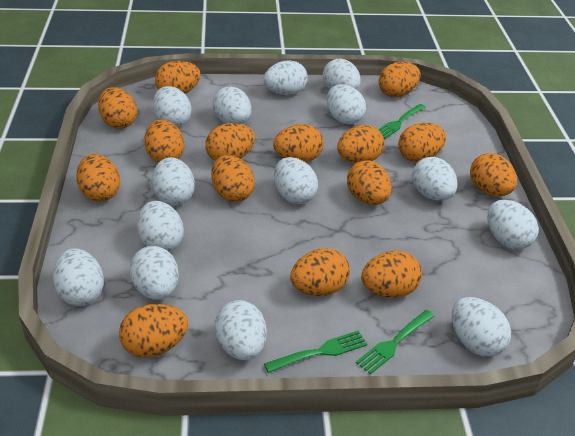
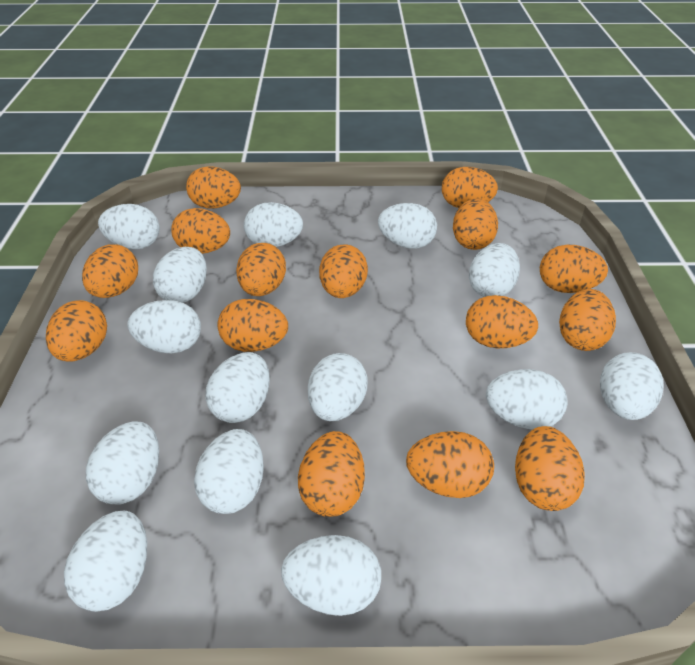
green fork: 3 -> 0

